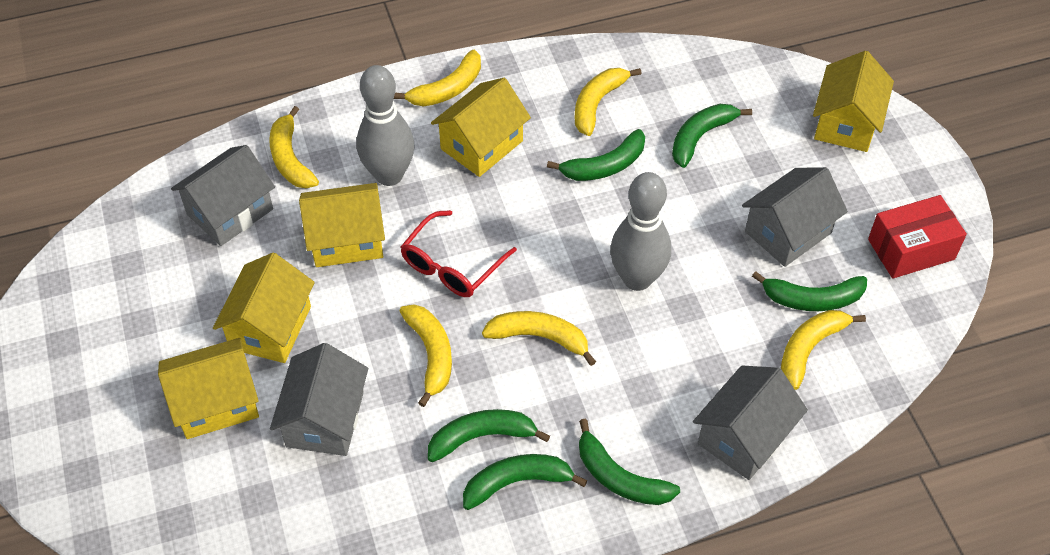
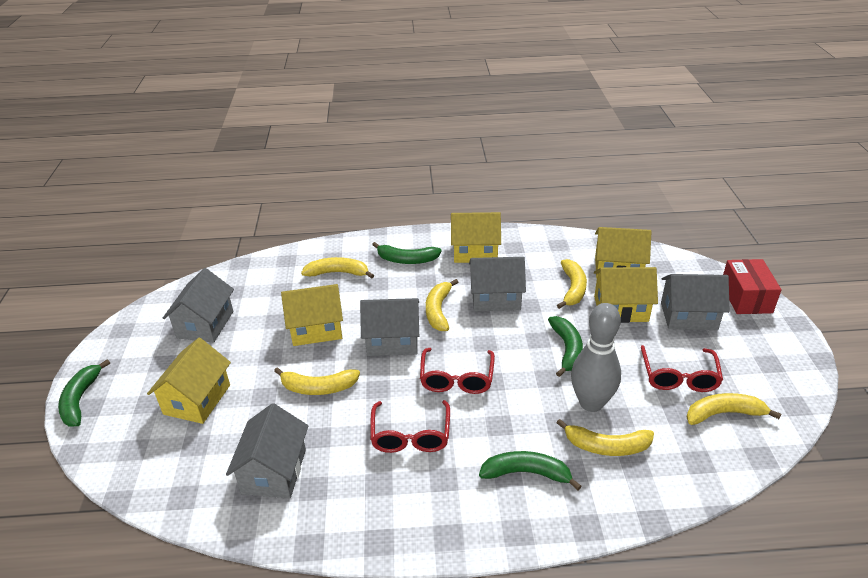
green banana: 6 -> 4
grey bowling pin: 2 -> 1
grey house: 4 -> 5
red glasses: 1 -> 3

